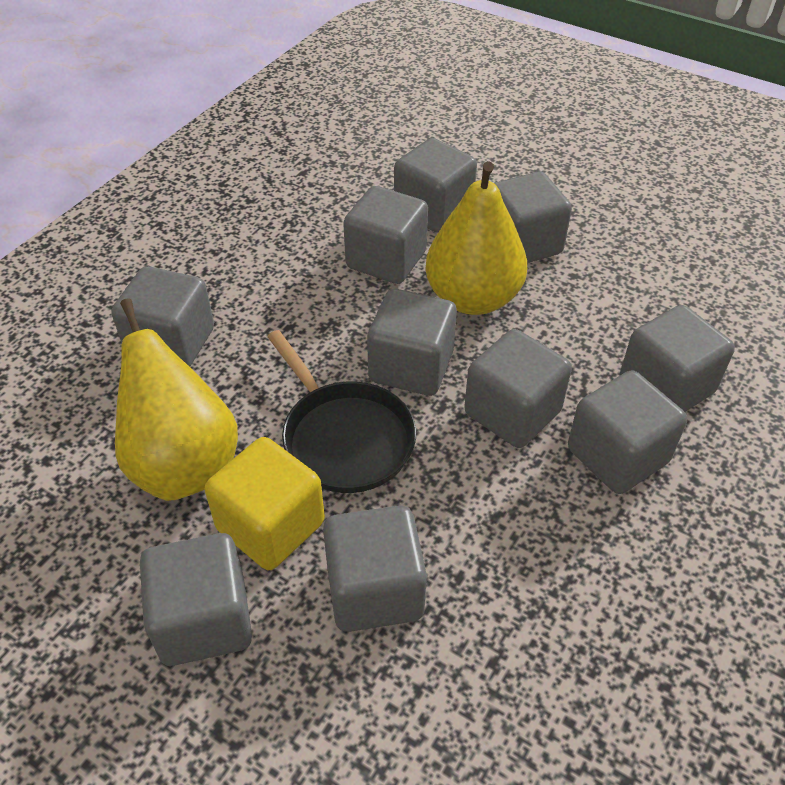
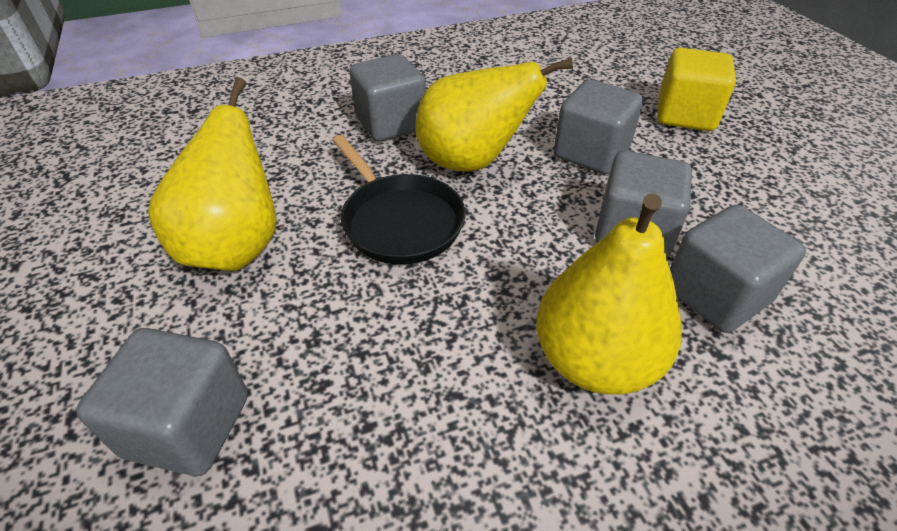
grey cube: 10 -> 5
yellow pear: 2 -> 3

